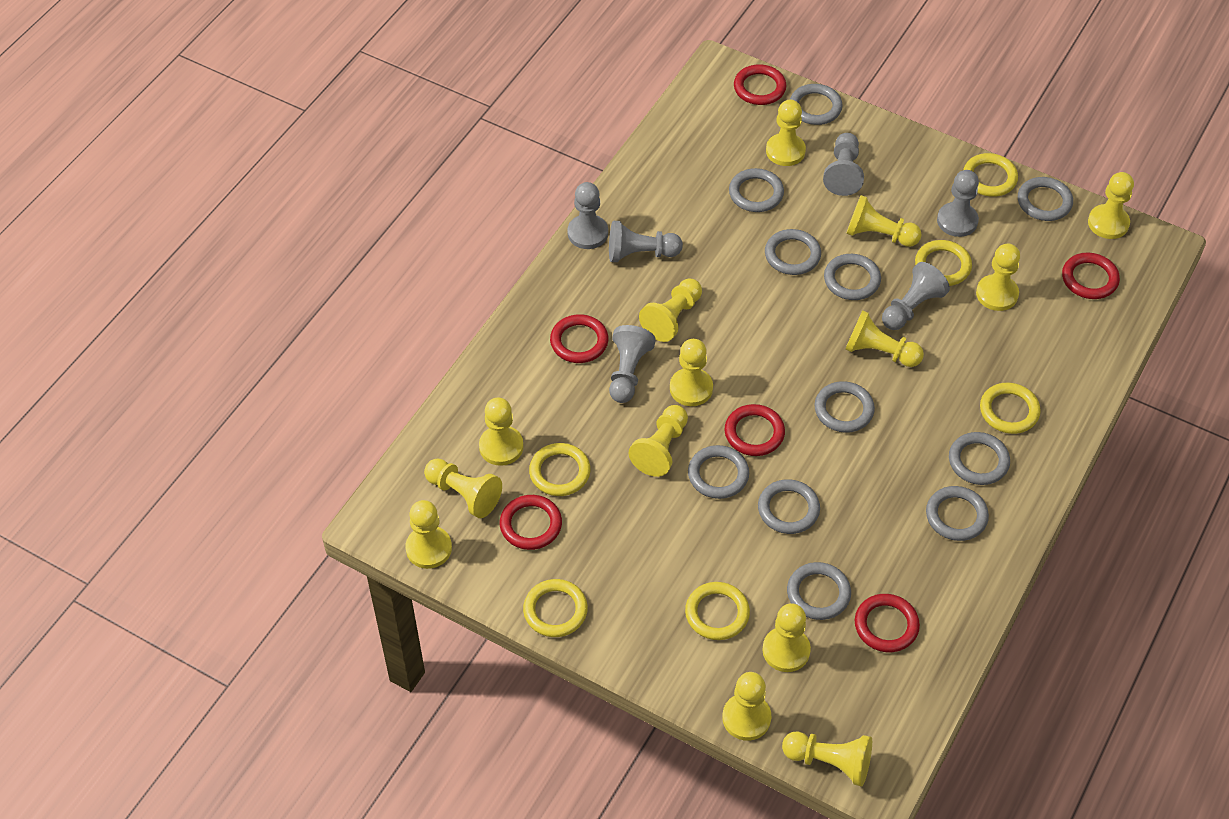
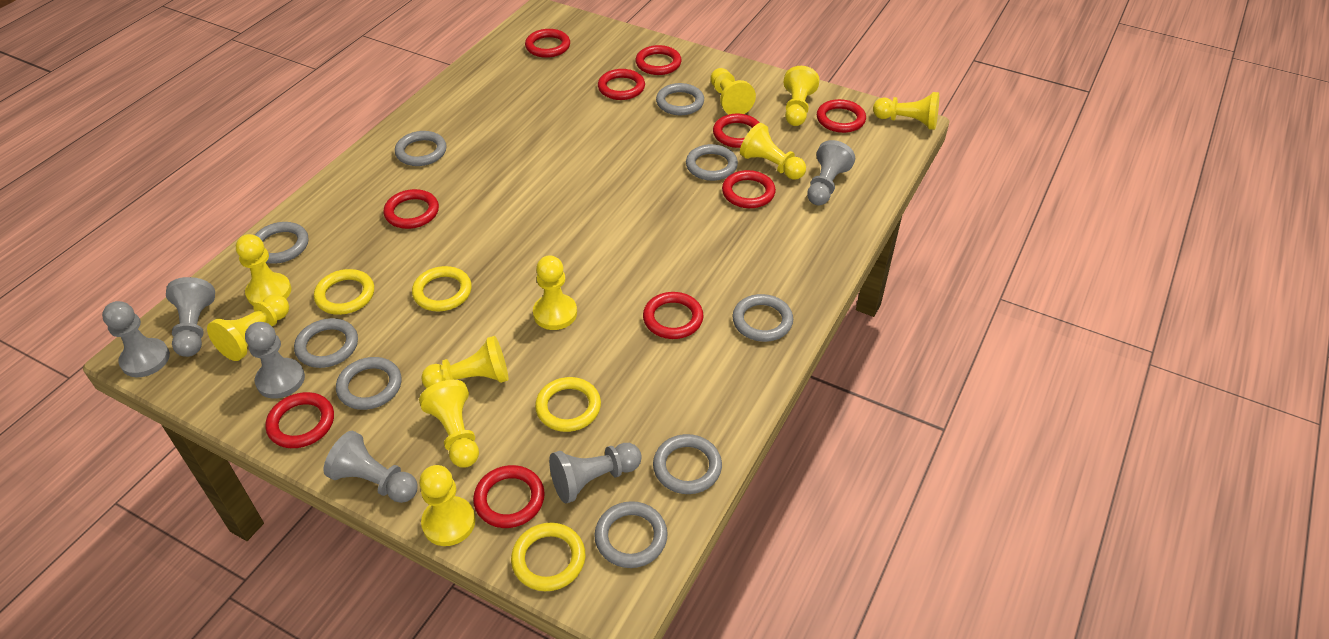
grey ring: 11 -> 9
red ring: 6 -> 10
yellow pawn: 14 -> 10
yellow ring: 6 -> 4

